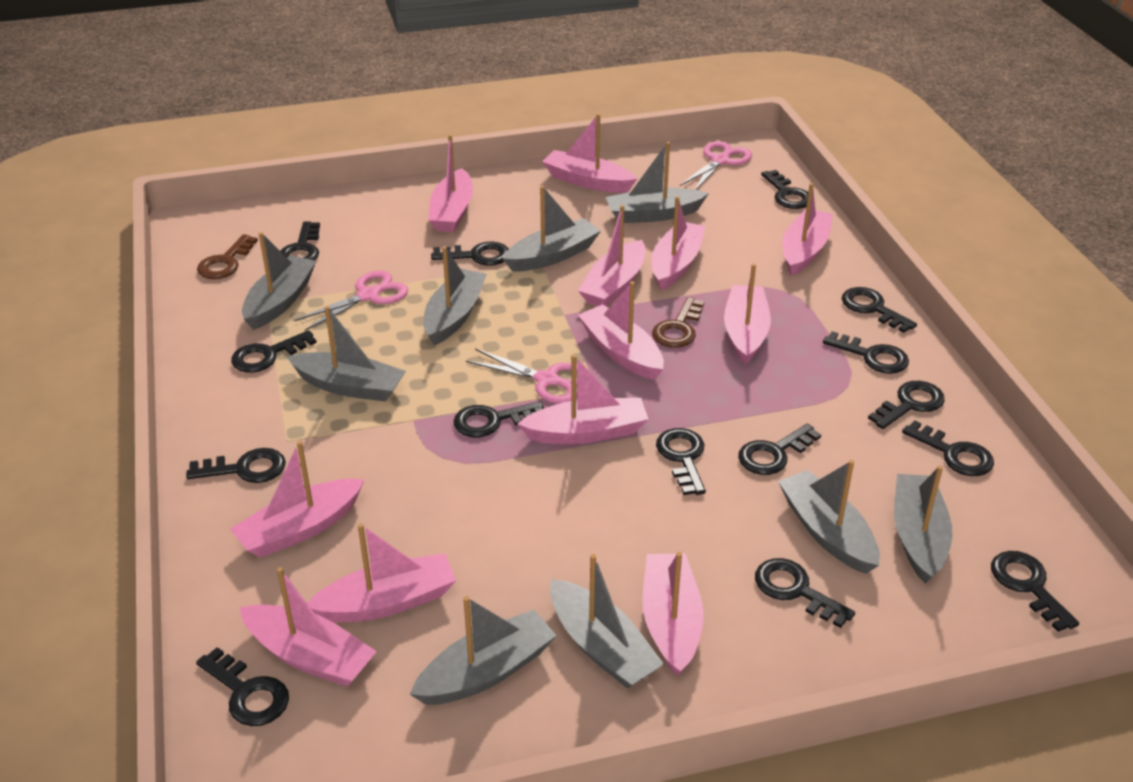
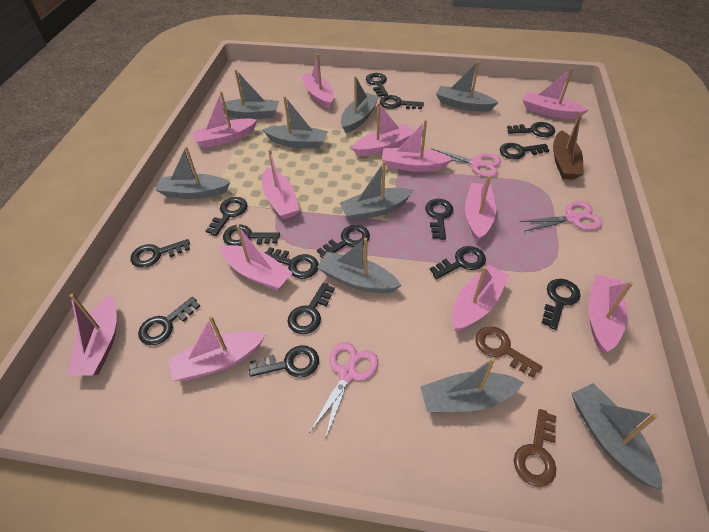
brown boat: 0 -> 1

